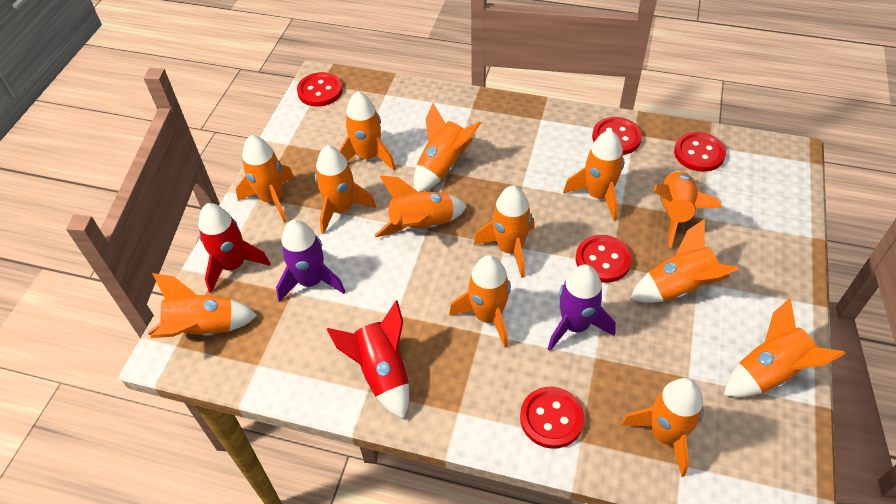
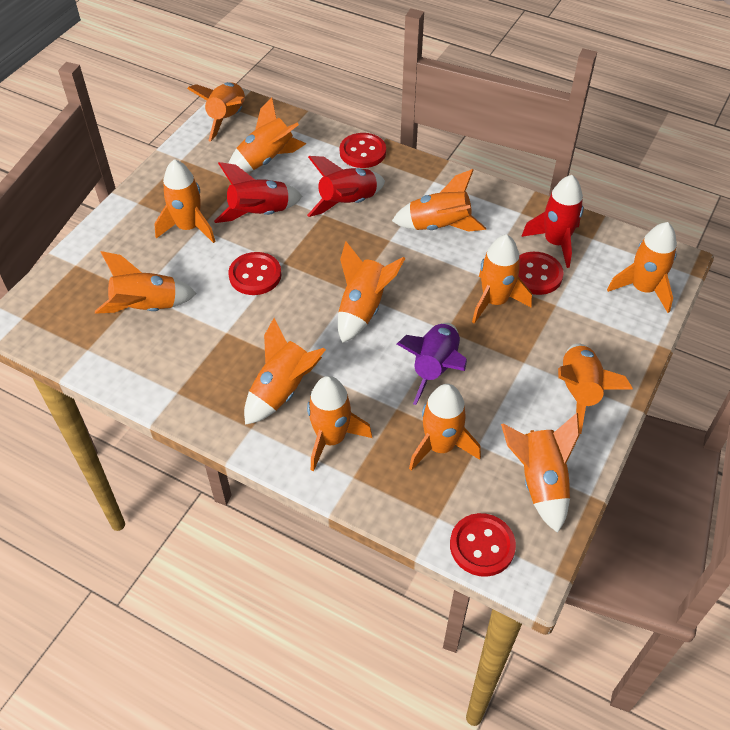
purple rocket: 2 -> 1
red button: 5 -> 4
red rocket: 2 -> 3

